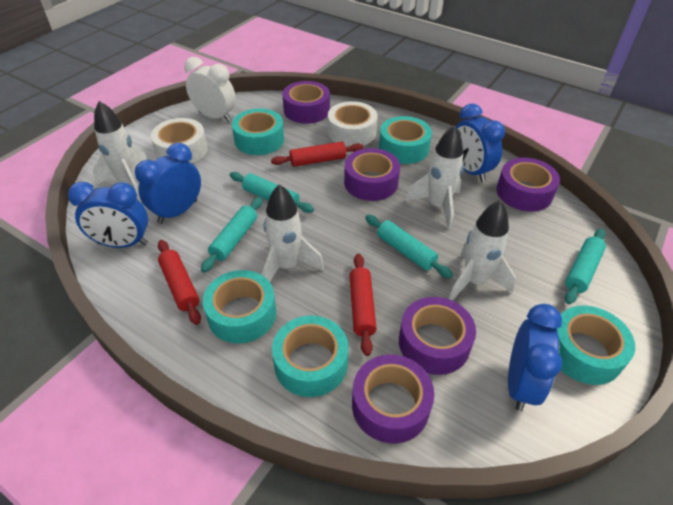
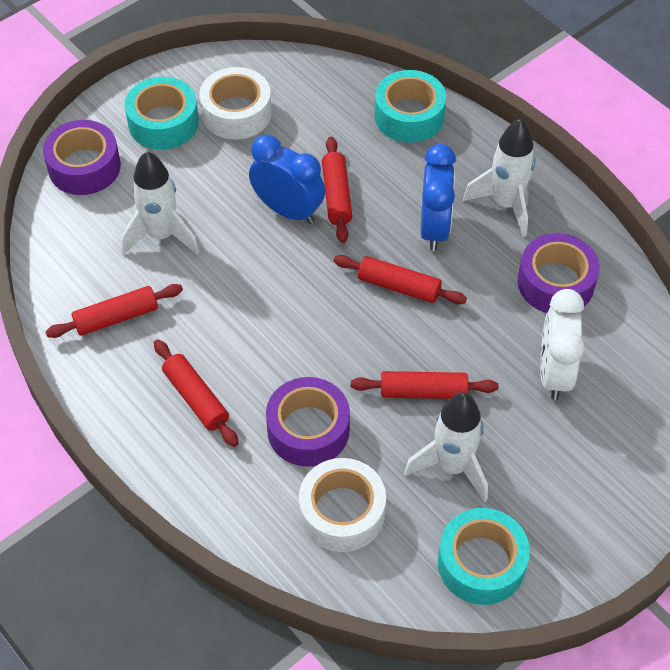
blue clock: 4 -> 2
purple tape: 5 -> 3
red rolling pin: 3 -> 5
turquoise rolling pin: 4 -> 0
turquoise tape: 5 -> 3
white rocket: 4 -> 3

